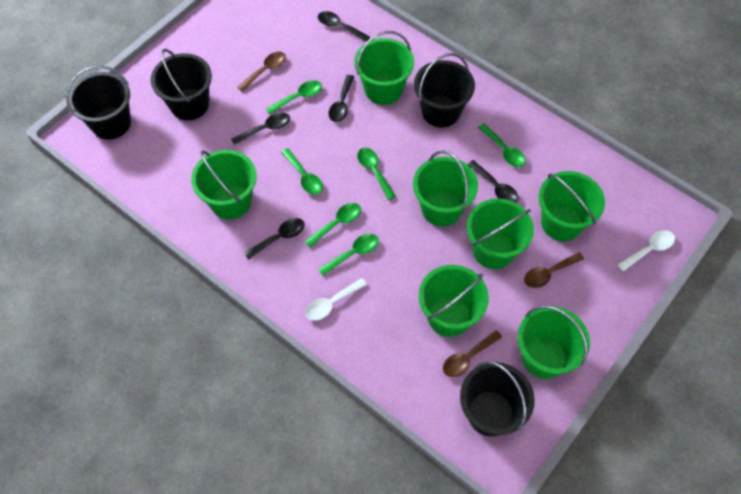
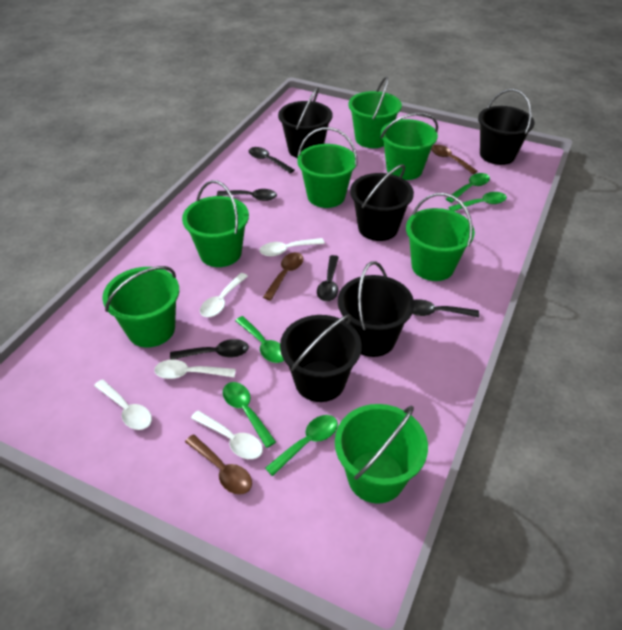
black bucket: 4 -> 5
green spoon: 6 -> 5
white spoon: 2 -> 5

